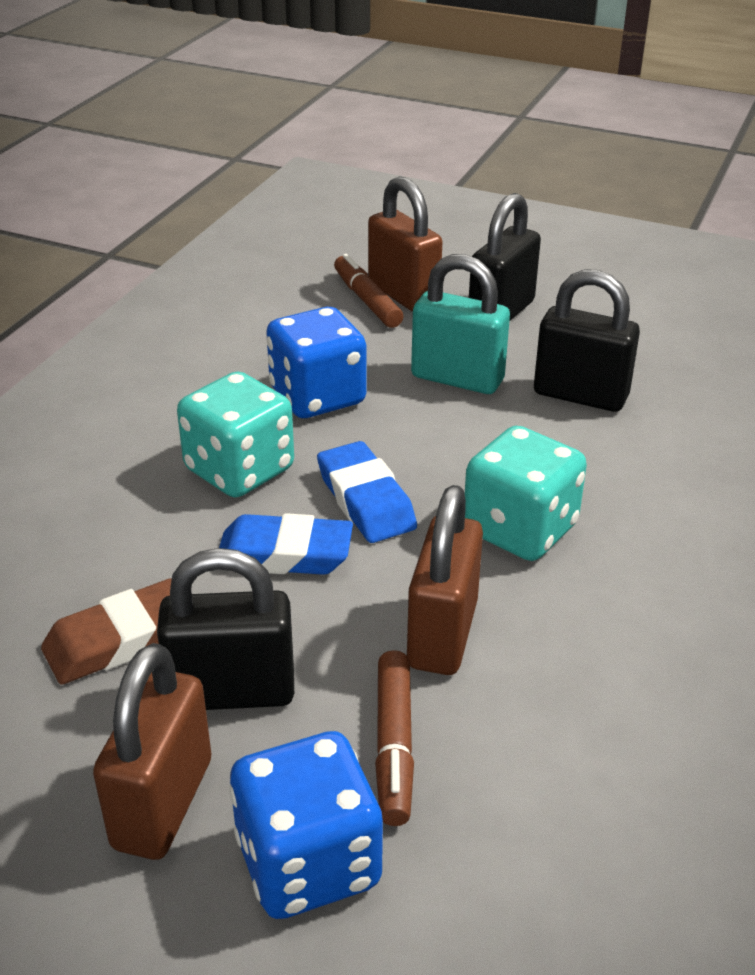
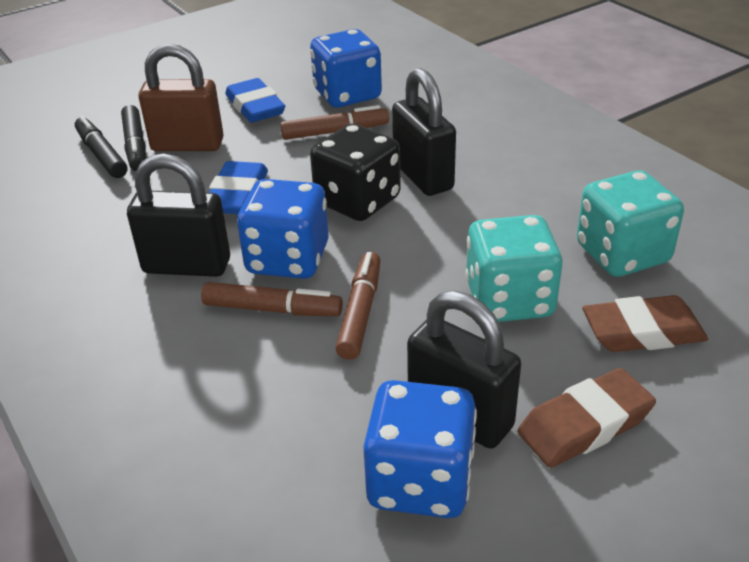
black dice: 0 -> 1
black marker: 0 -> 2
blue dice: 2 -> 3
brown eraser: 1 -> 2
brown marker: 2 -> 3
brown padlock: 3 -> 1
turquoise padlock: 1 -> 0

